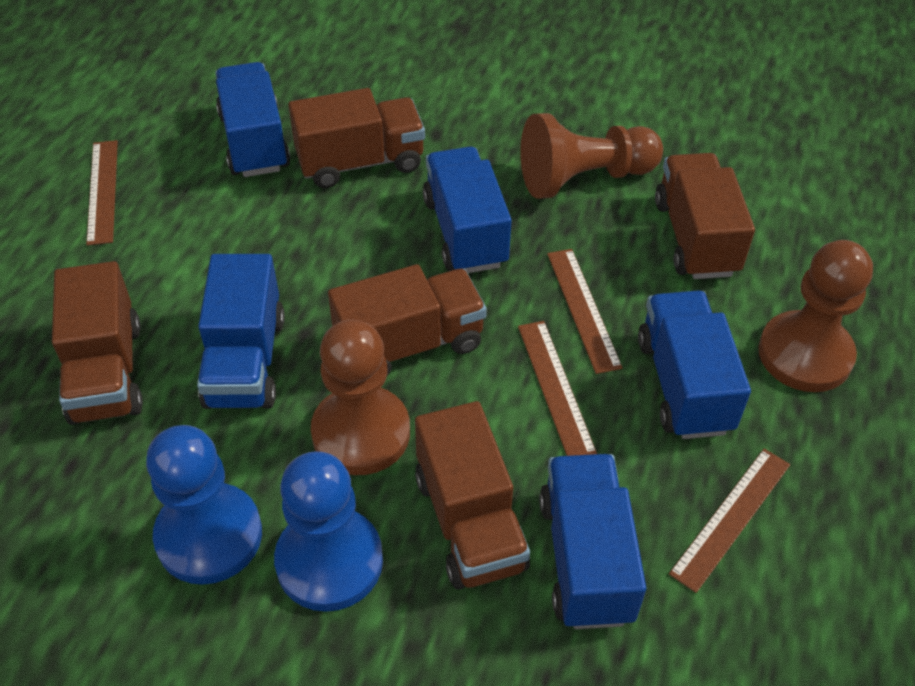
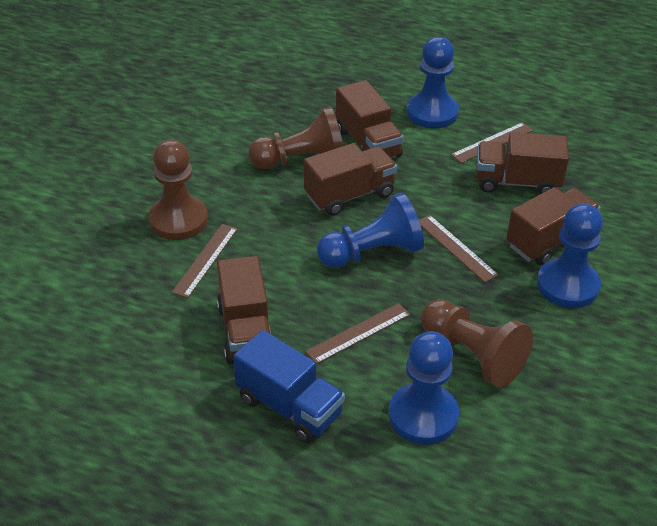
blue pawn: 2 -> 4
blue truck: 5 -> 1

